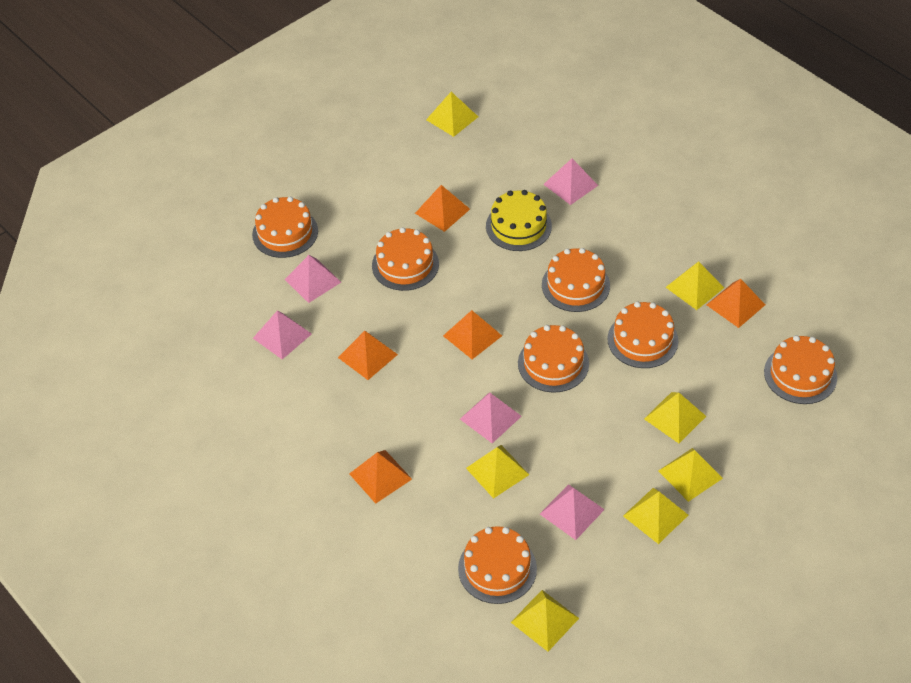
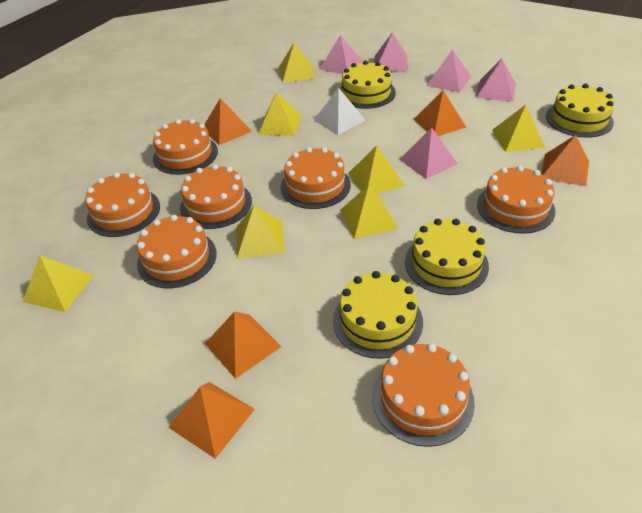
white pyramid: 0 -> 1
yellow cake: 1 -> 4

